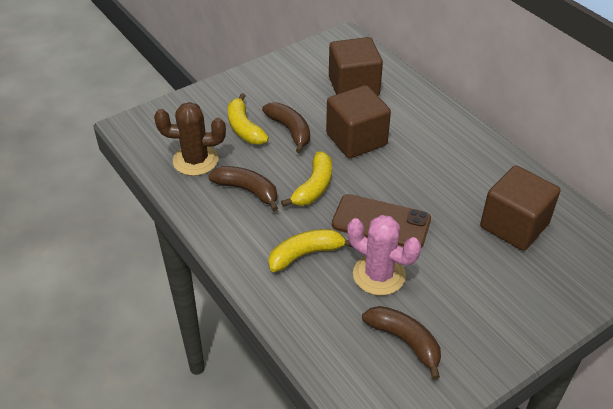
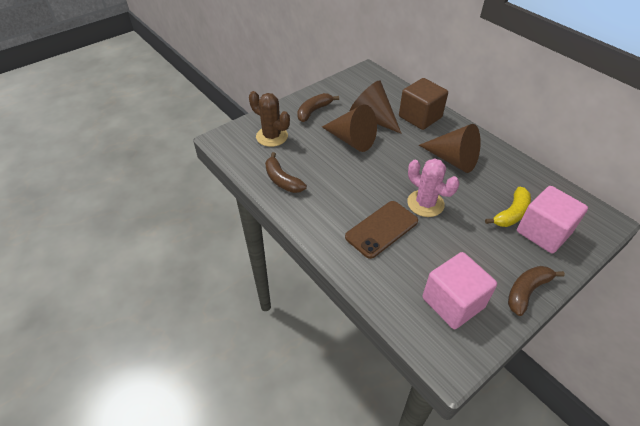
brown cone: 0 -> 3
brown cube: 3 -> 1
pink cube: 0 -> 2
yellow banana: 3 -> 1

